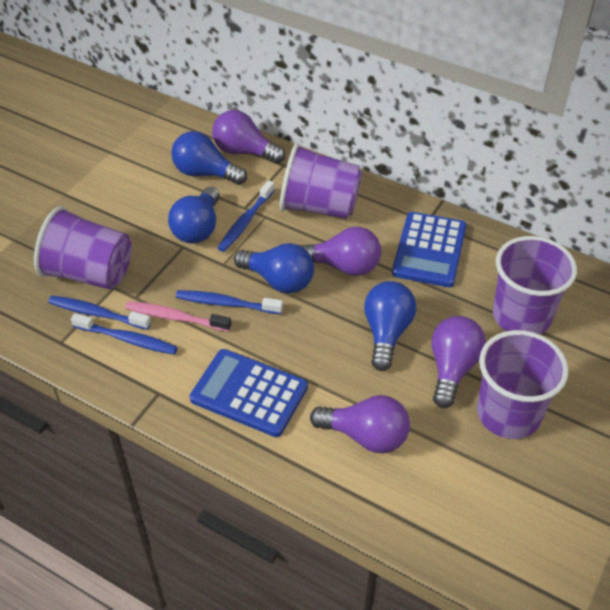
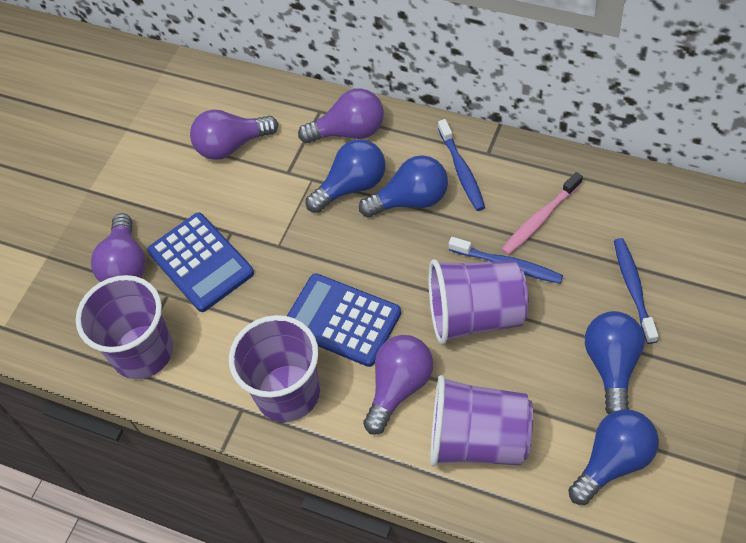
blue toothbrush: 4 -> 3

